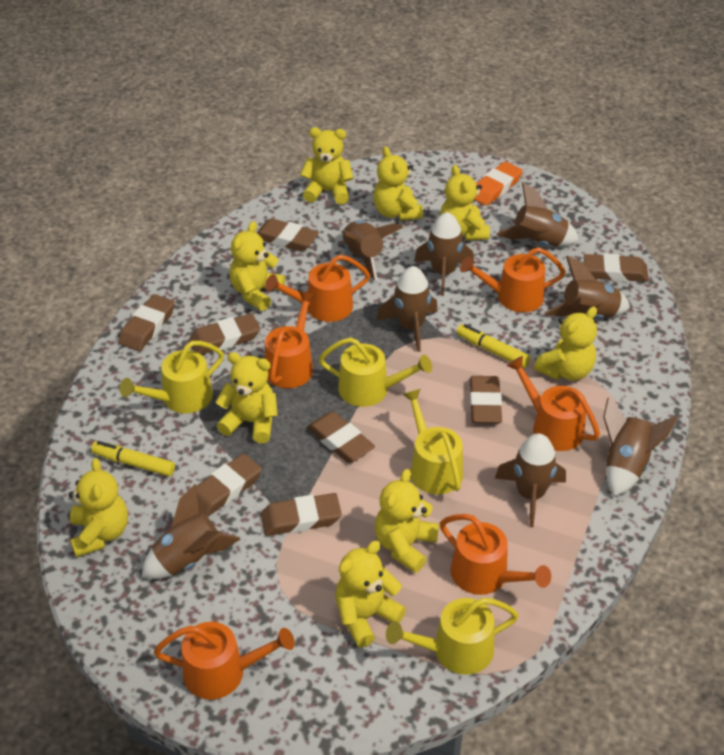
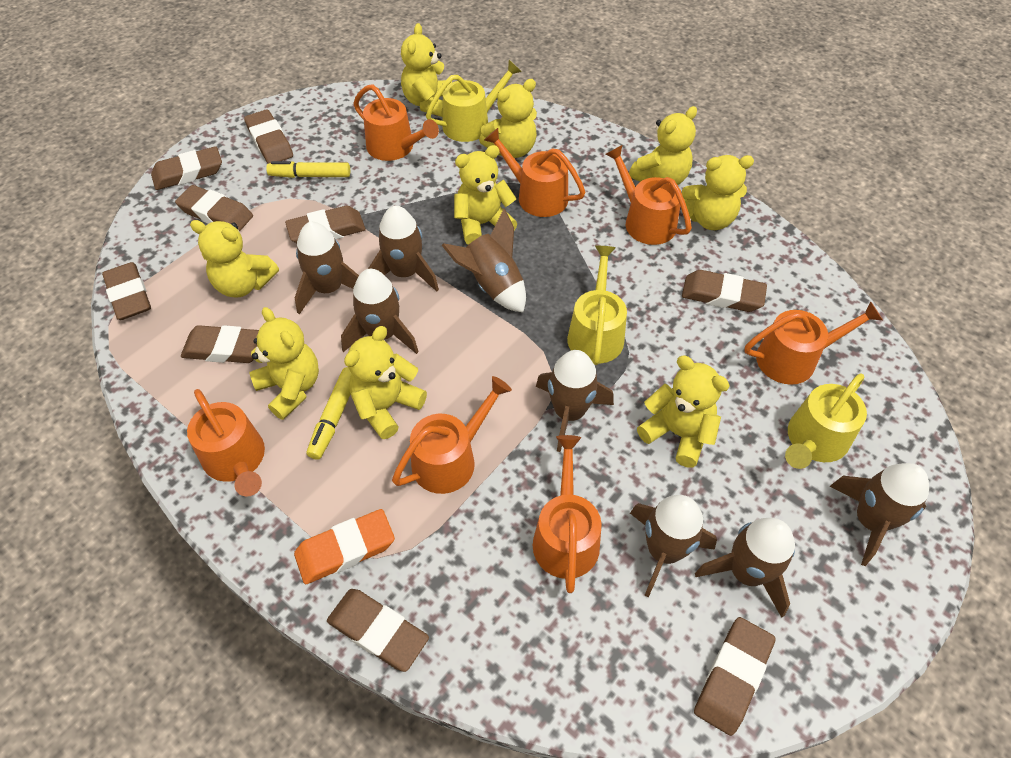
brown eraser: 8 -> 9
orange watering can: 6 -> 7
yellow watering can: 4 -> 3

